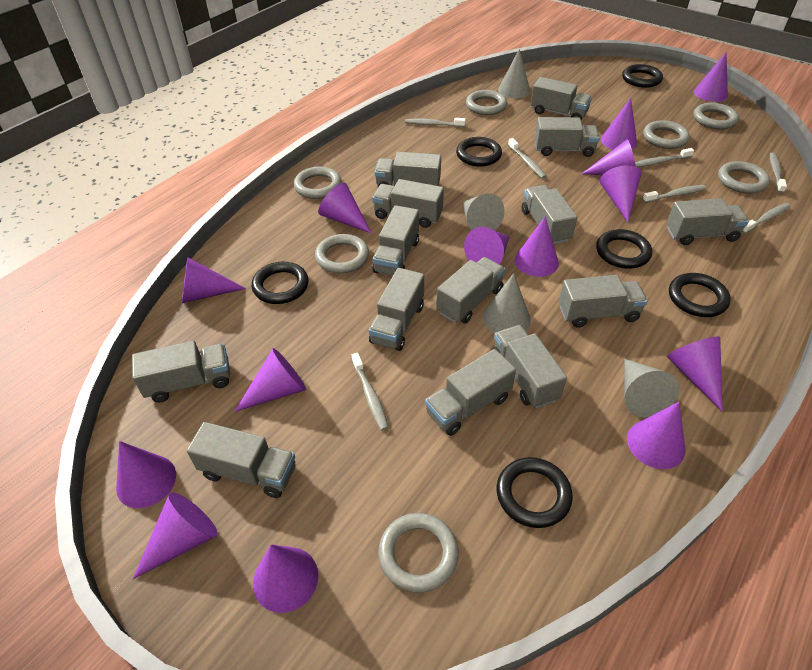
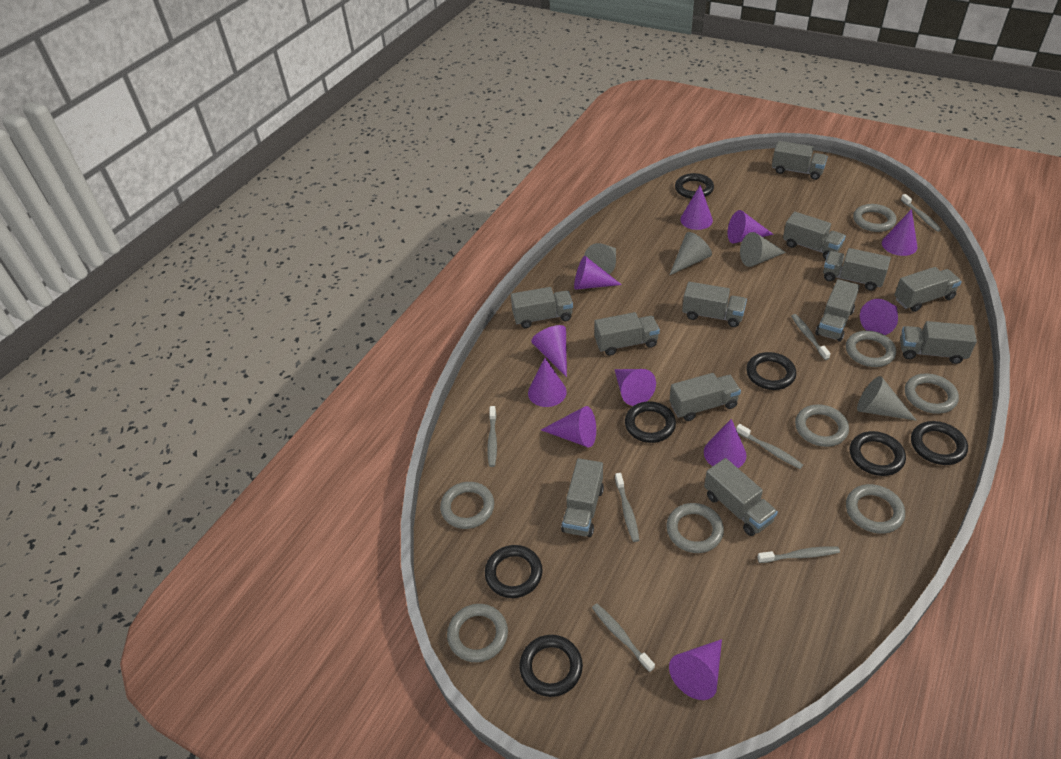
black ring: 6 -> 7
grey ring: 7 -> 8
grey truck: 14 -> 12
purple cone: 14 -> 11

